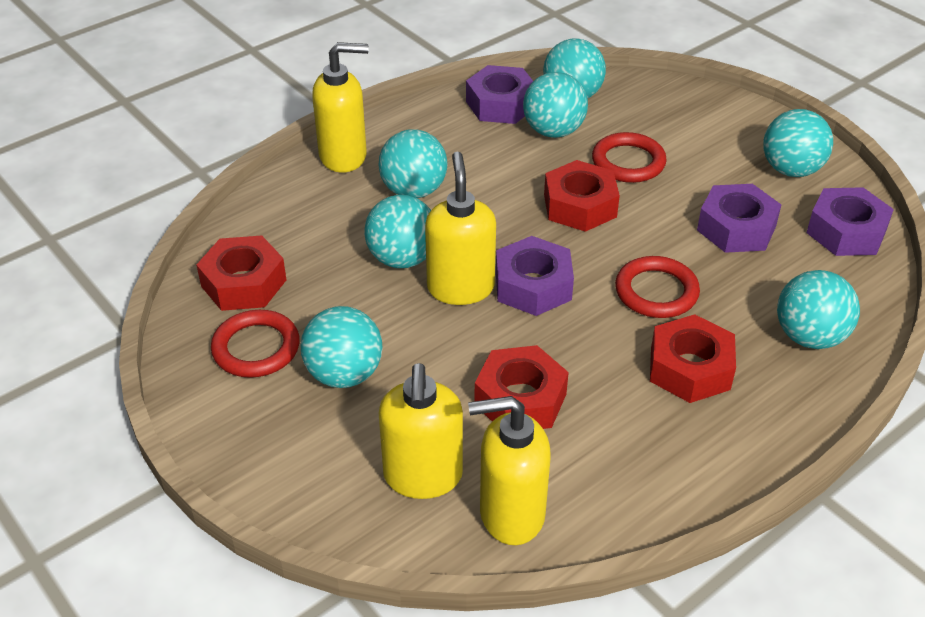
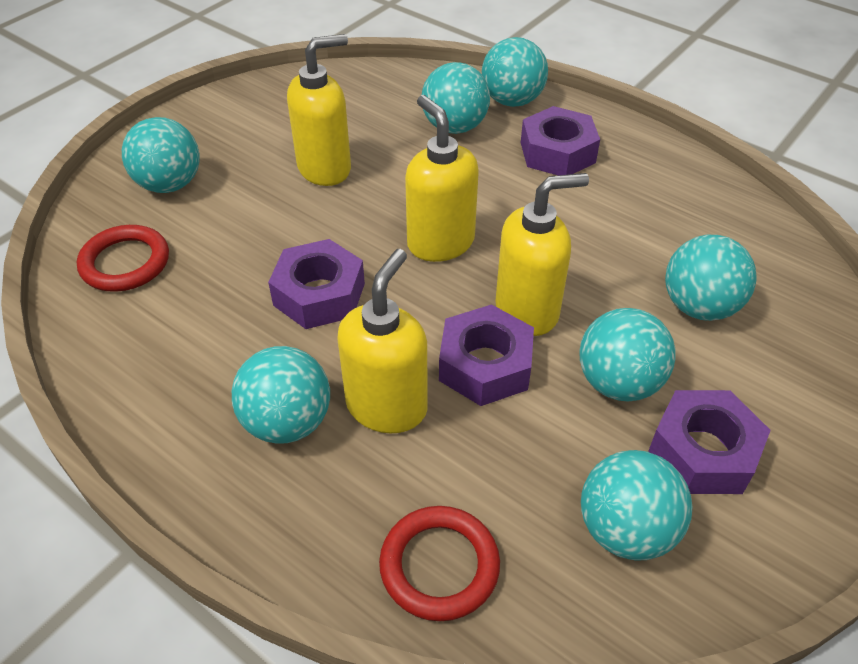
red nut: 4 -> 0
red ring: 3 -> 2

